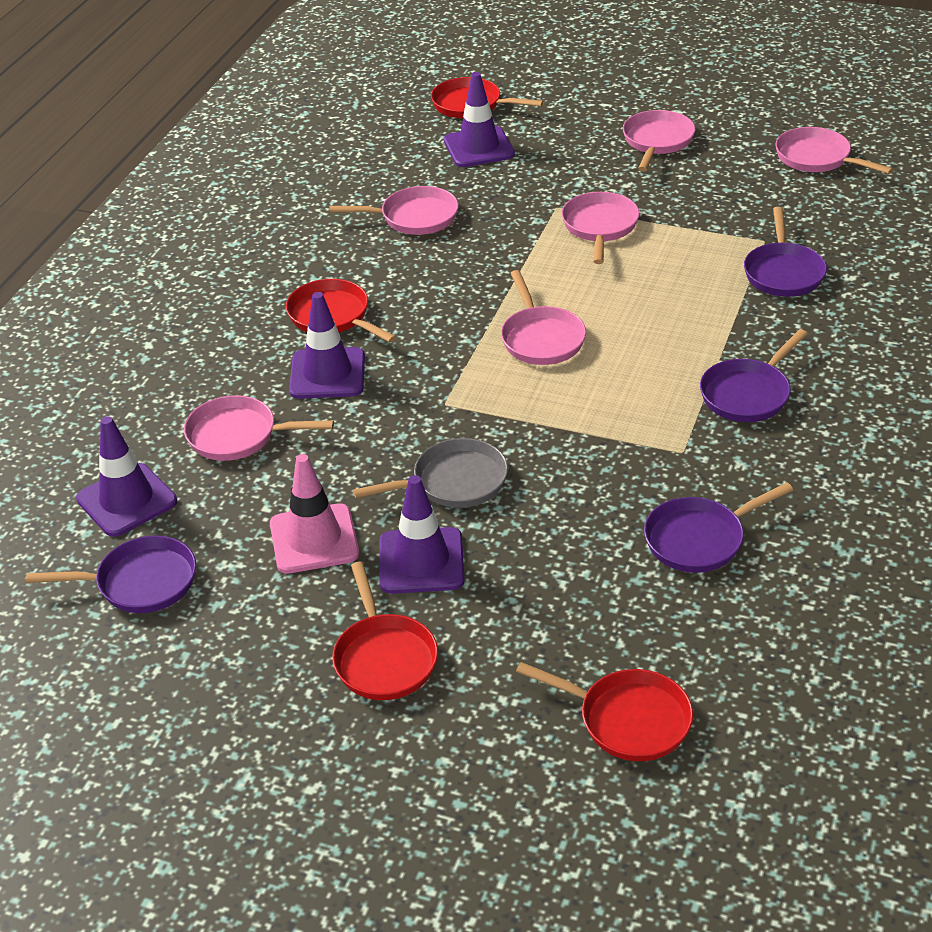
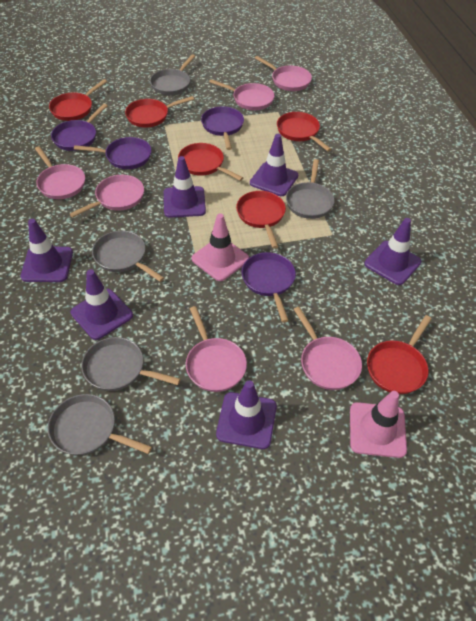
grey pan: 1 -> 5
pink traffic cone: 1 -> 2
purple traffic cone: 4 -> 6
red pan: 4 -> 6

